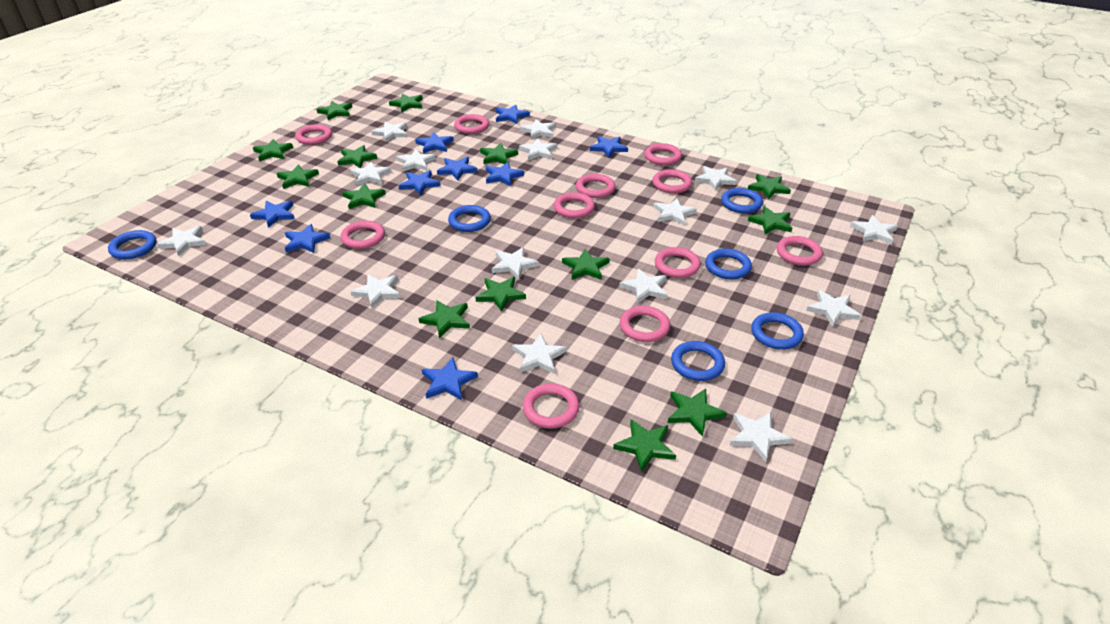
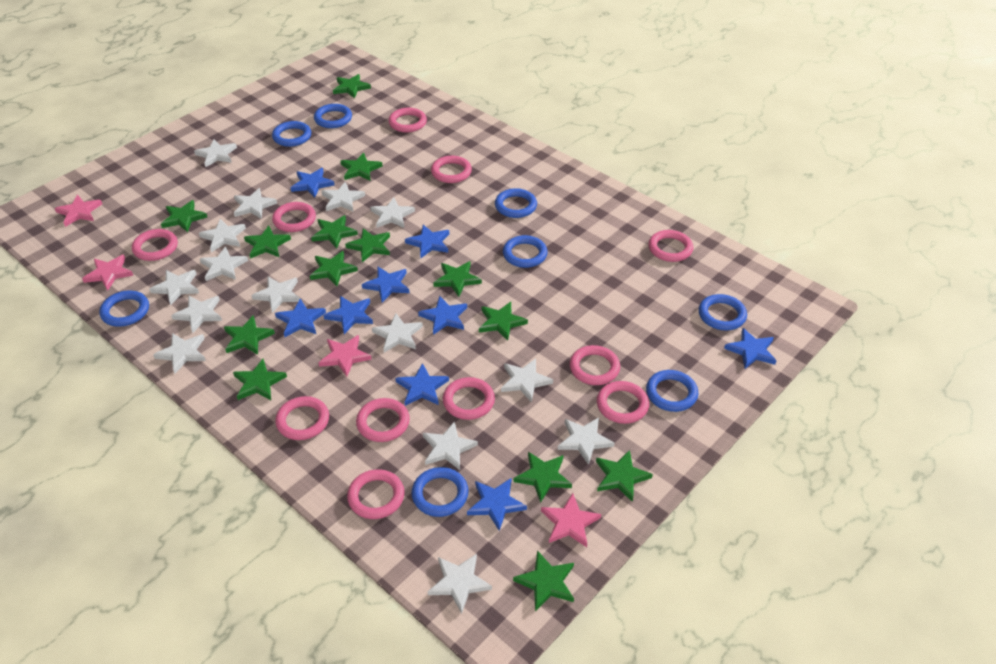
blue ring: 6 -> 8
pink star: 0 -> 4

